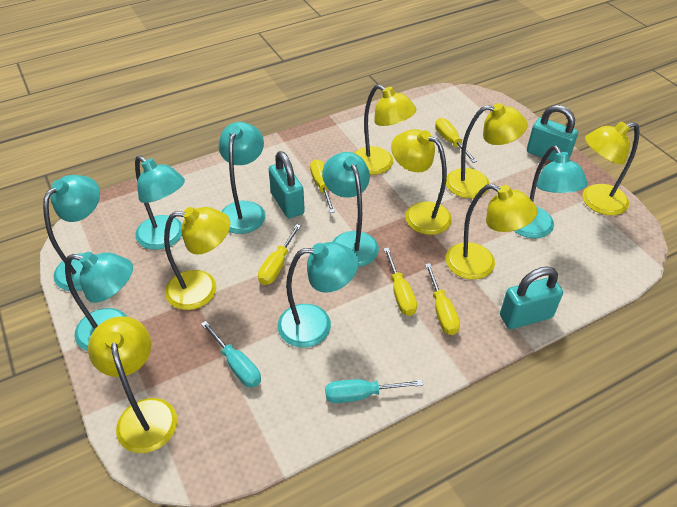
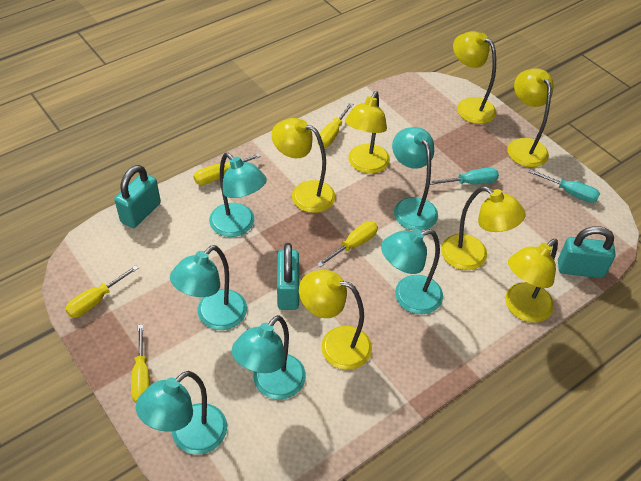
turquoise lamp: 7 -> 6

